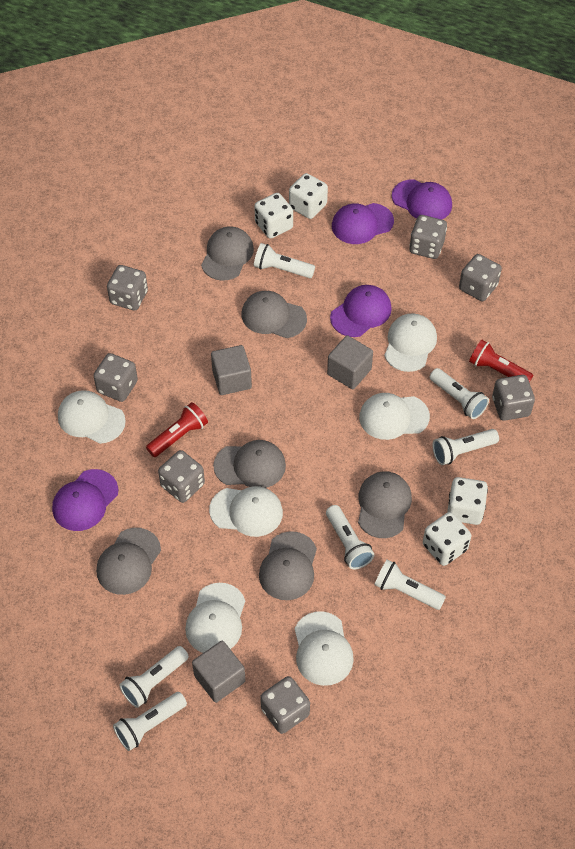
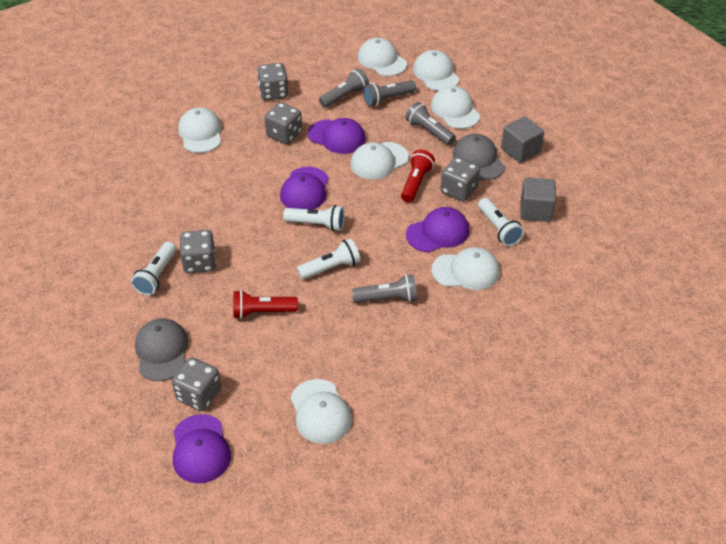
grey cap: 6 -> 2
grey cube: 3 -> 2
grey dice: 7 -> 5
grey flashlight: 0 -> 4
white cap: 6 -> 7
white dice: 4 -> 0
white flashlight: 7 -> 4

